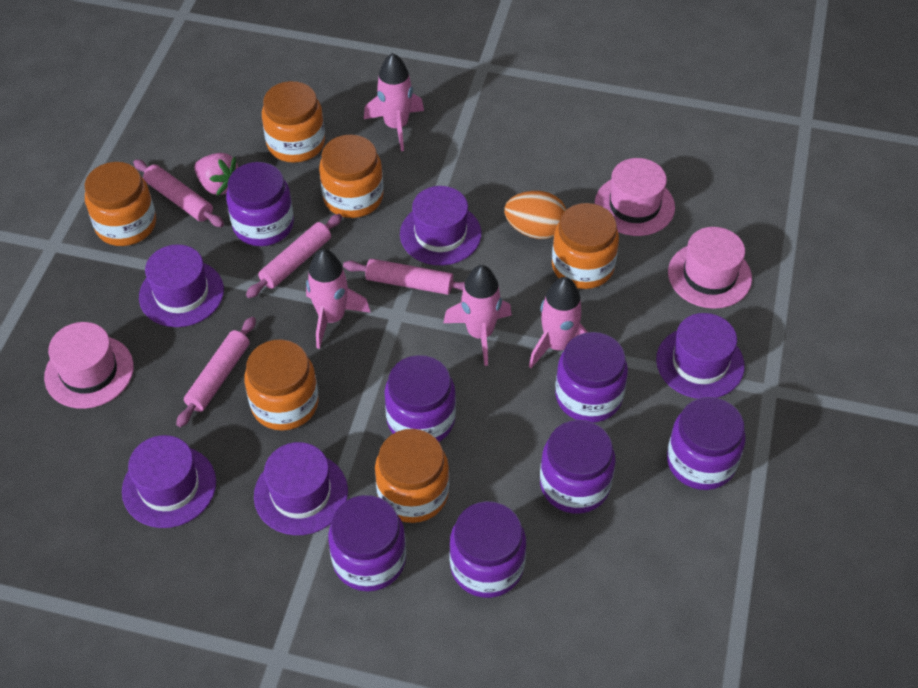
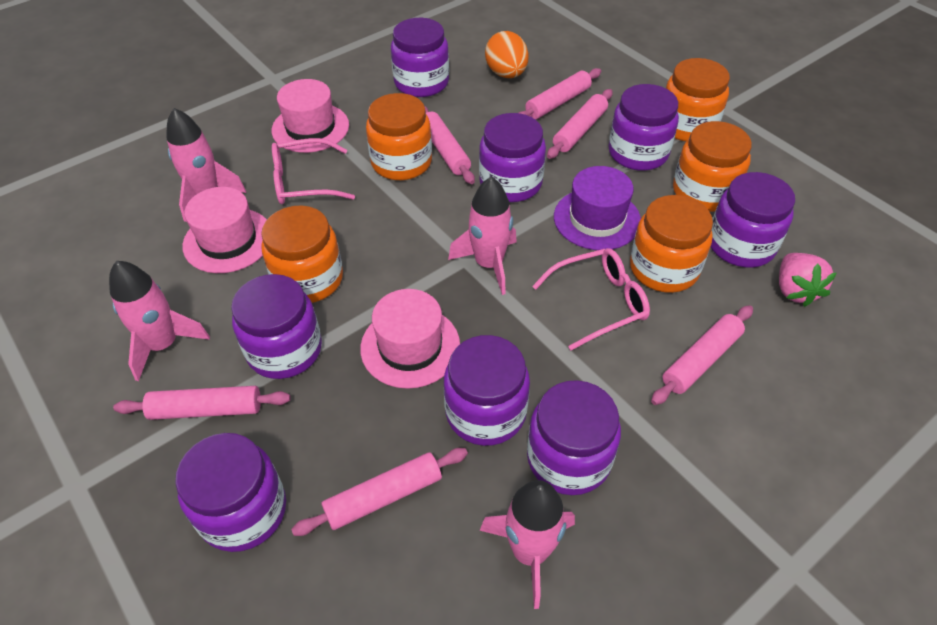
orange jar: 6 -> 5
pink glasses: 0 -> 2
pink rolling pin: 4 -> 6
purple hat: 5 -> 1
purple jar: 7 -> 8

